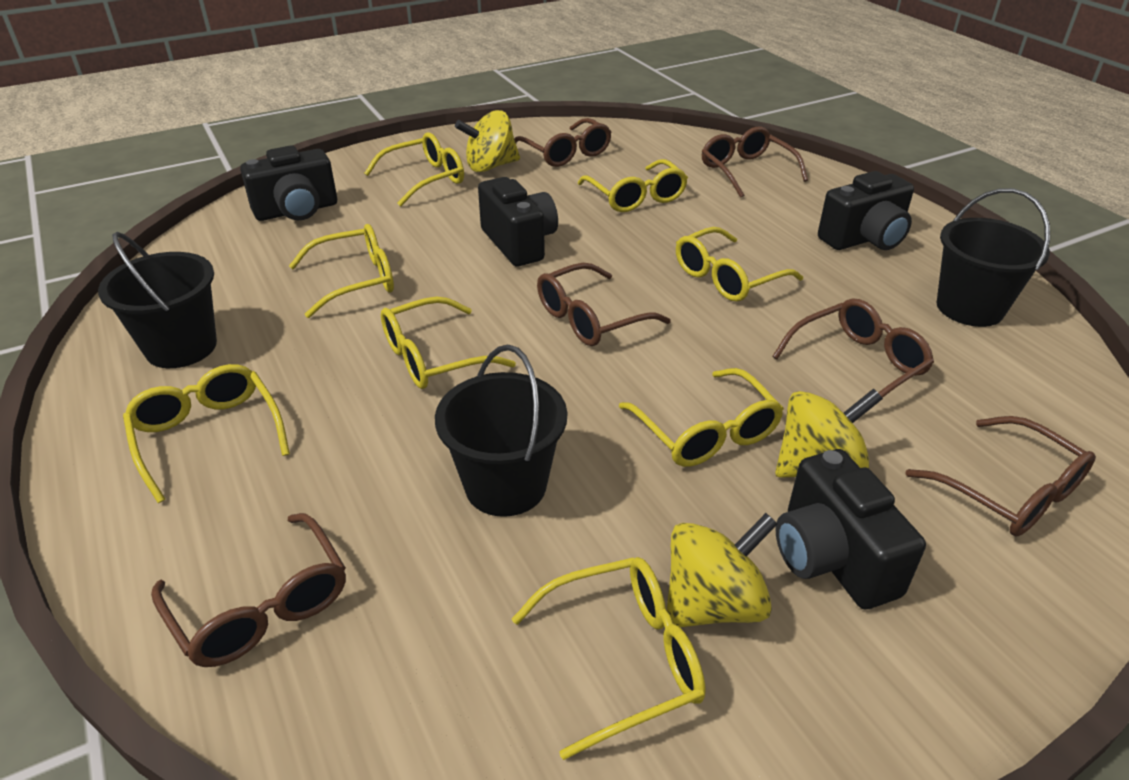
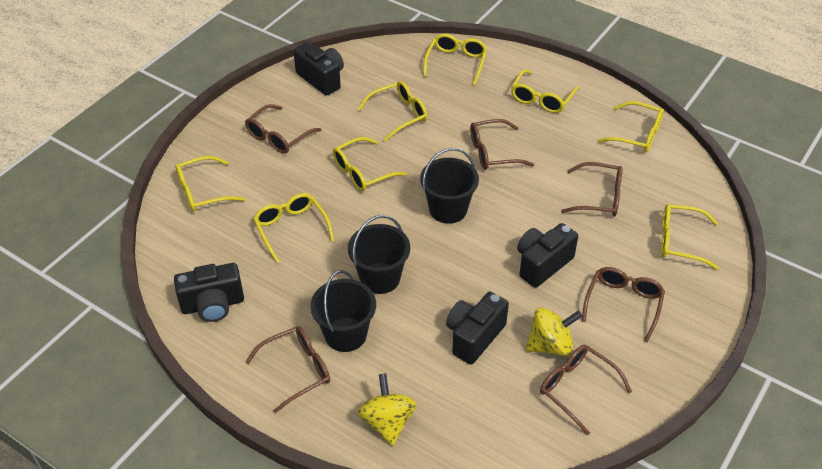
yellow spinning top: 3 -> 2

